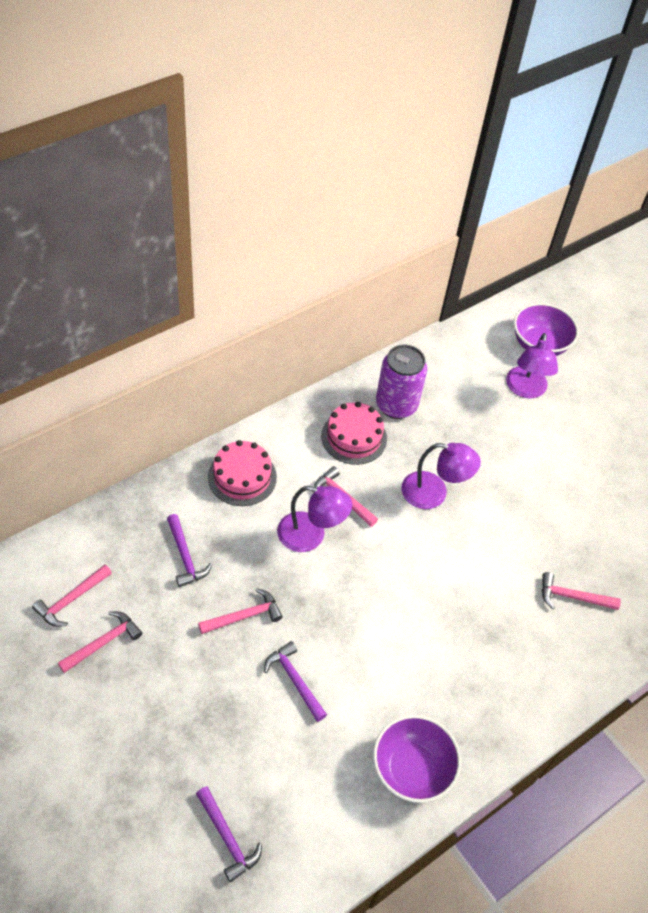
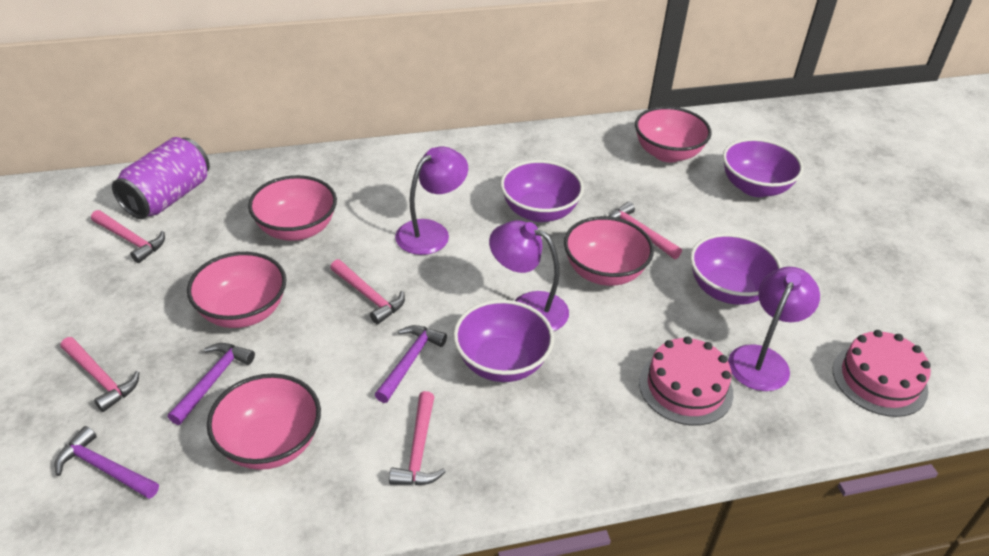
pink bowl: 0 -> 5
purple bowl: 2 -> 4

